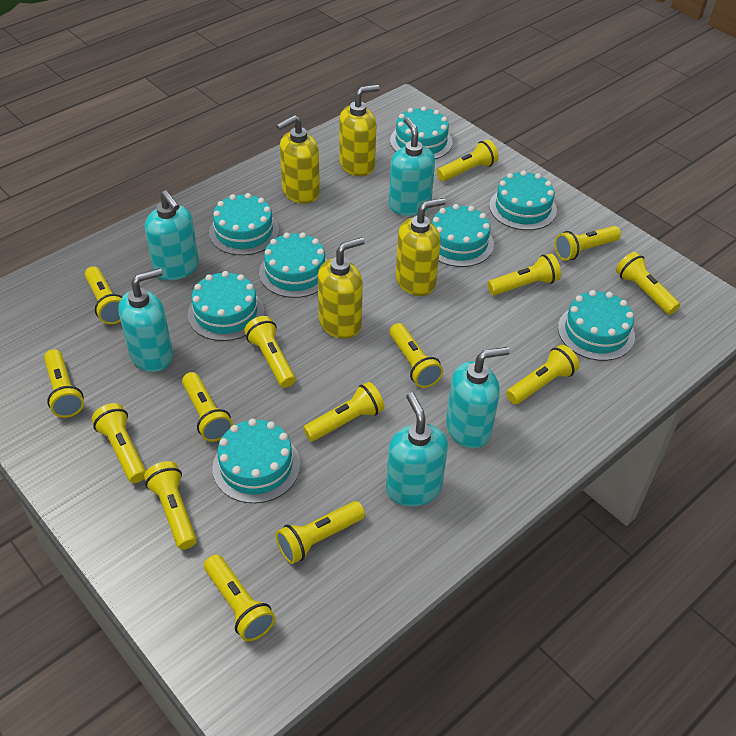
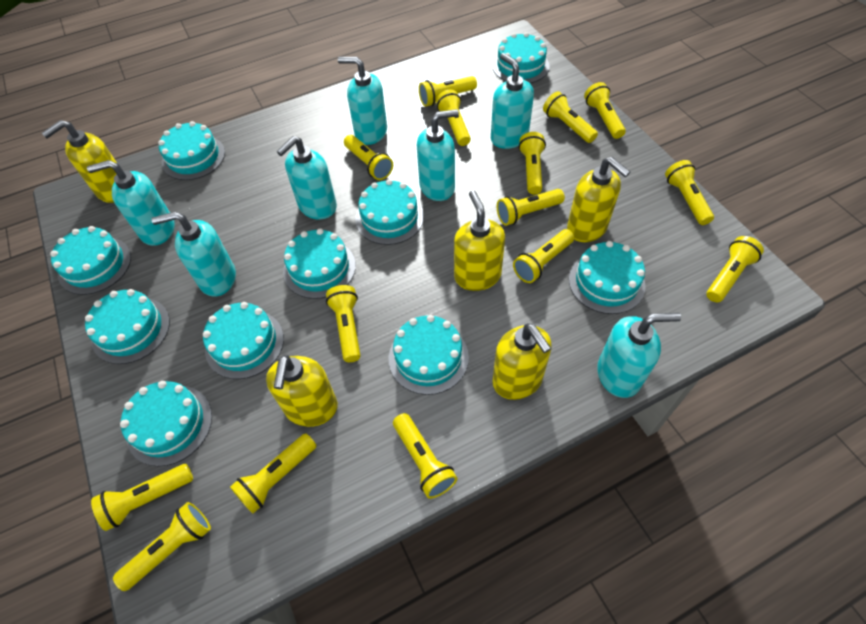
turquoise cake: 8 -> 10
turquoise soap dispenser: 5 -> 7
yellow soap dispenser: 4 -> 5

